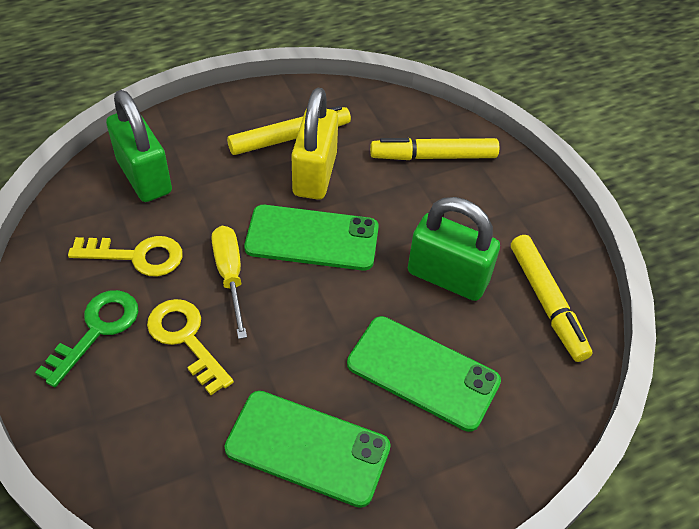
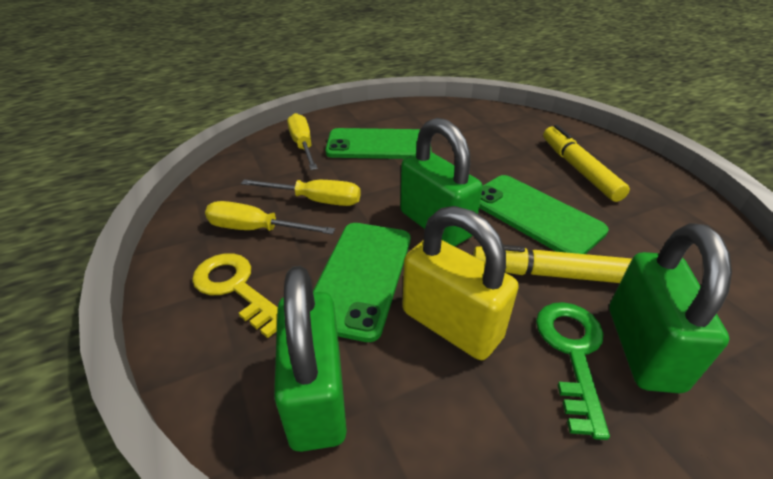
green padlock: 2 -> 3
yellow key: 2 -> 1
yellow marker: 3 -> 2
yellow screwdriver: 1 -> 3

